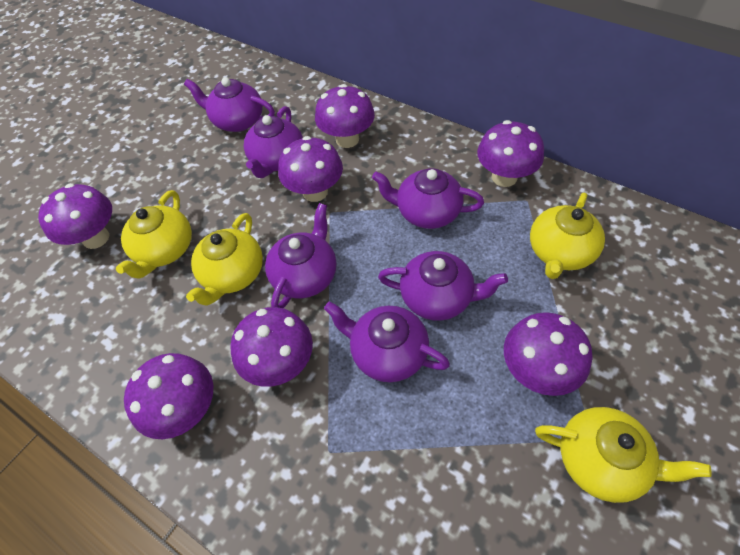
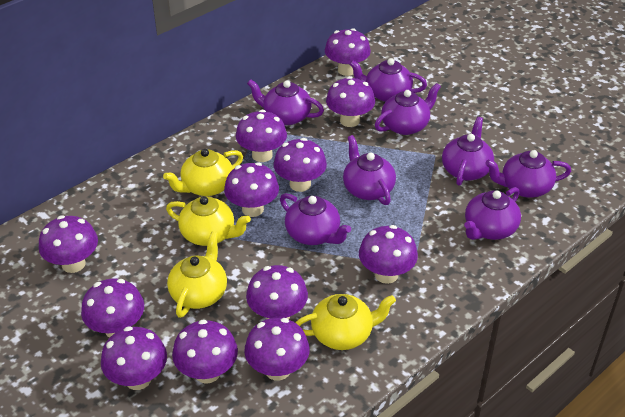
purple mushroom: 7 -> 12
purple teapot: 6 -> 8

